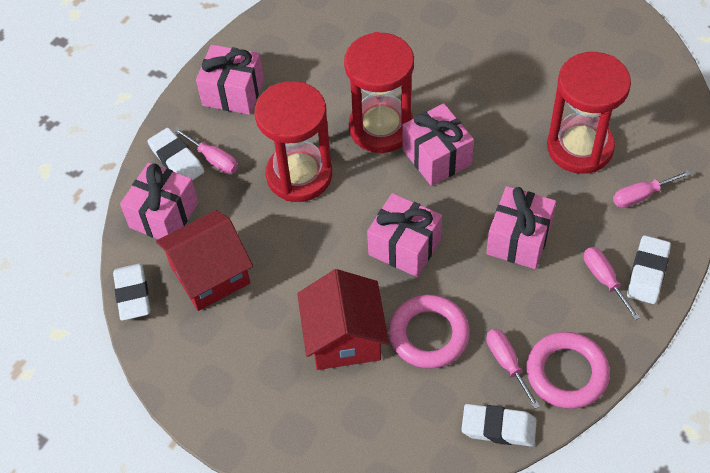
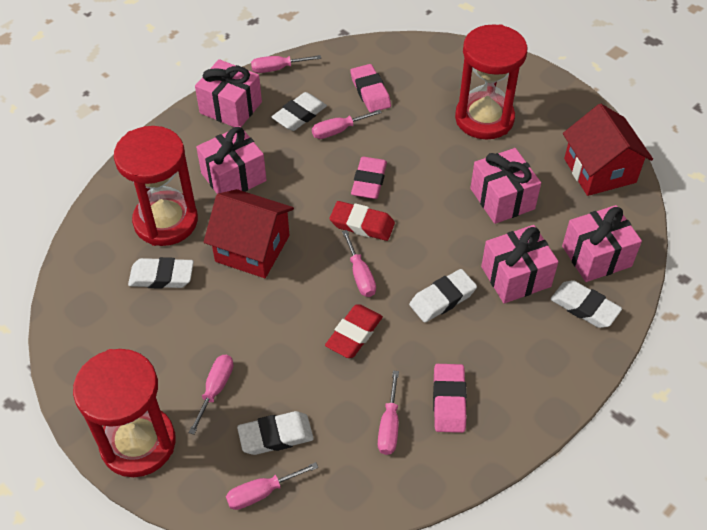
pink eraser: 0 -> 3
pink ring: 2 -> 0
pink screwdriver: 4 -> 6
red eraser: 0 -> 2
white eraser: 4 -> 5

